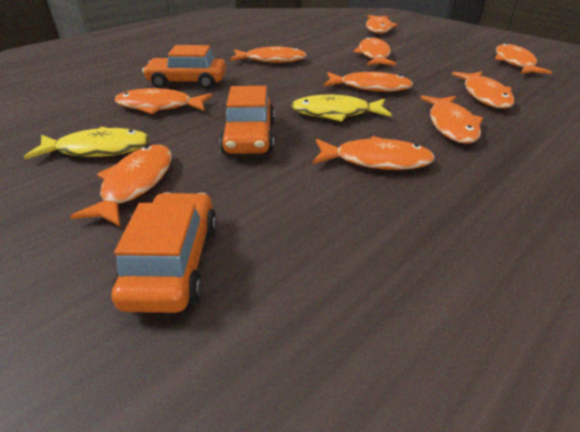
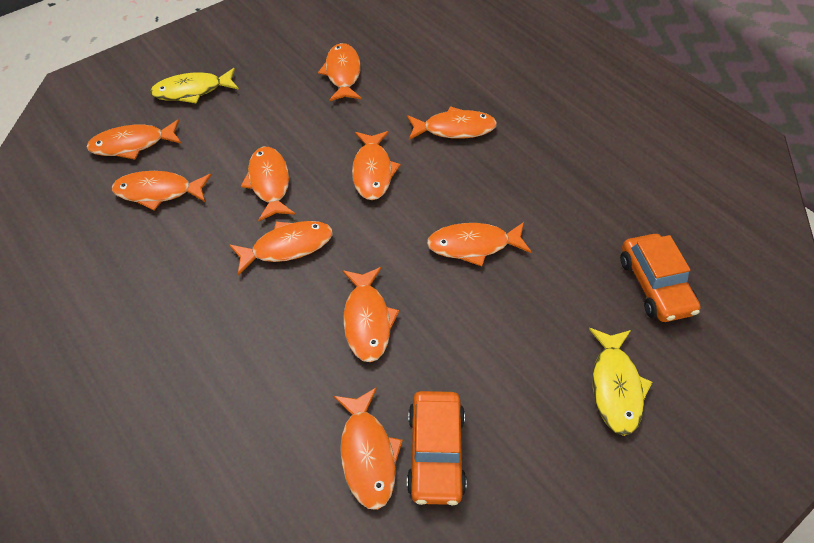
orange car: 3 -> 2

